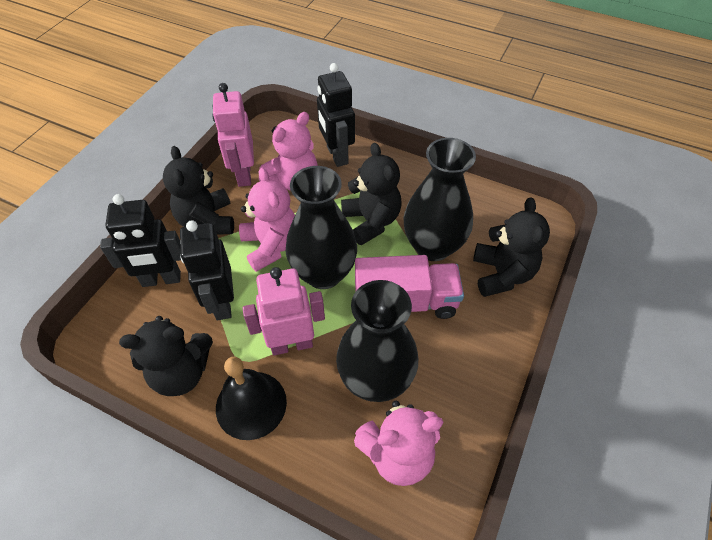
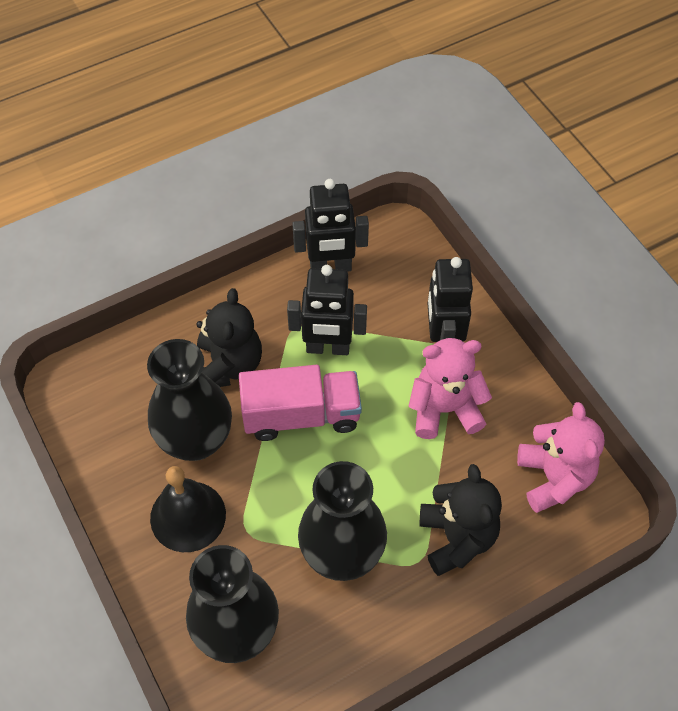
black teddy bear: 4 -> 2
pink robot: 2 -> 0
pink teddy bear: 3 -> 2

